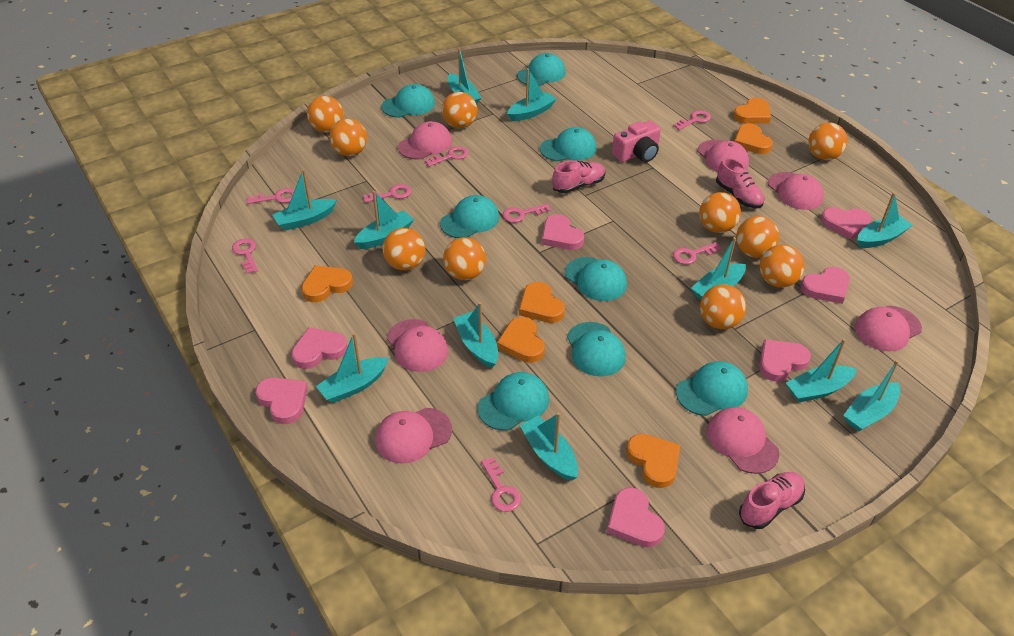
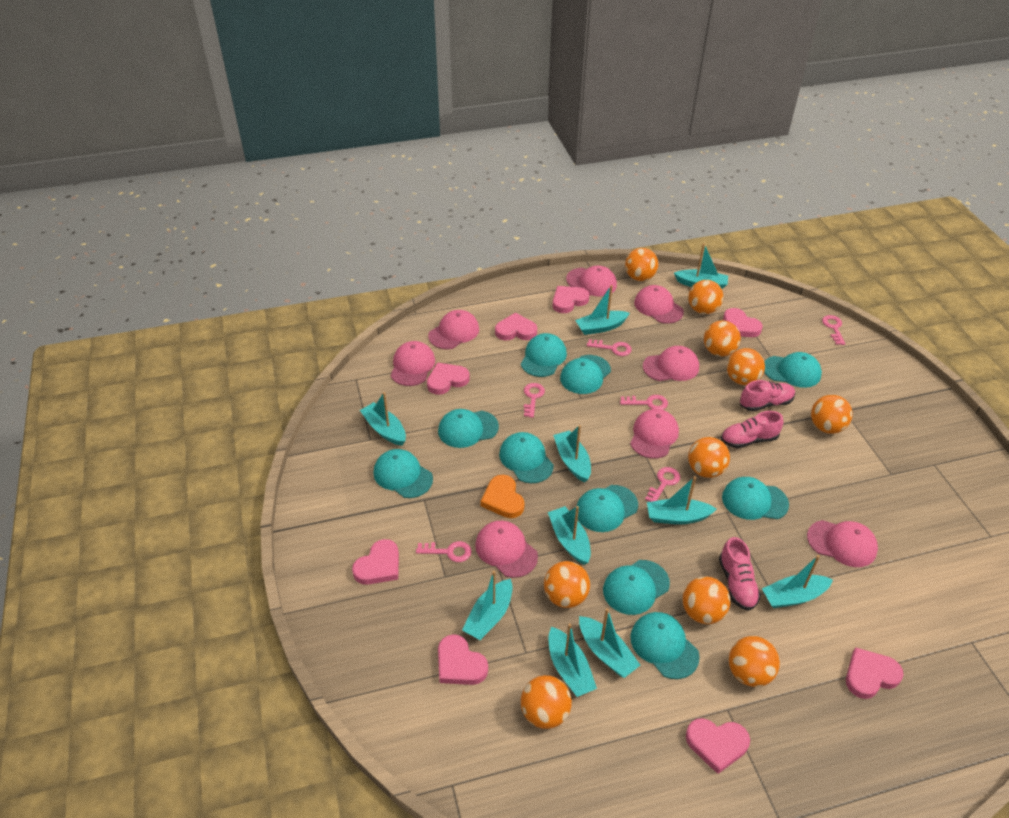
orange heart: 6 -> 1
pink camera: 1 -> 0
pink cap: 7 -> 8
pink heart: 7 -> 8
pink key: 8 -> 6
turquoise boat: 11 -> 10
turquoise cap: 8 -> 10

